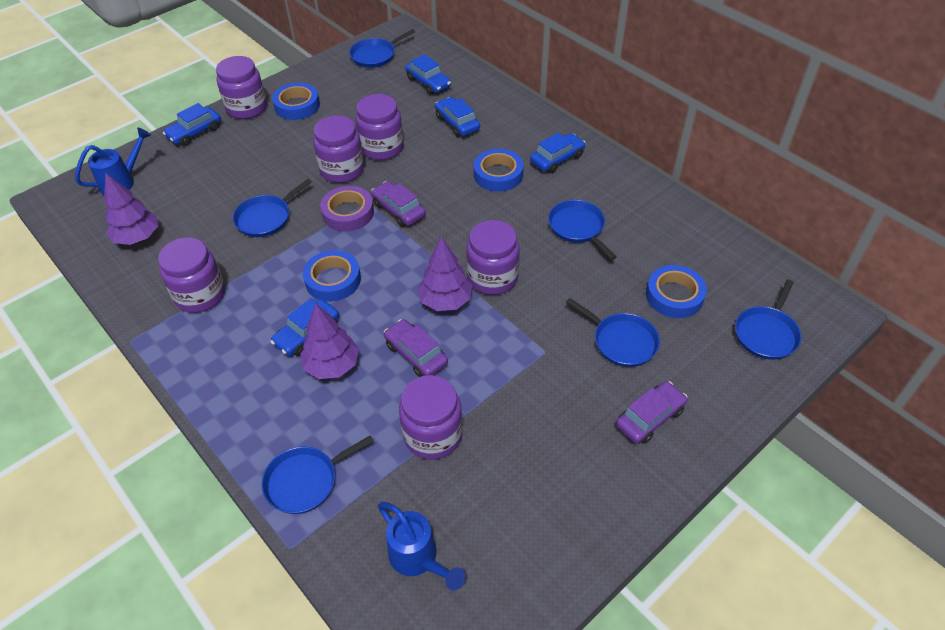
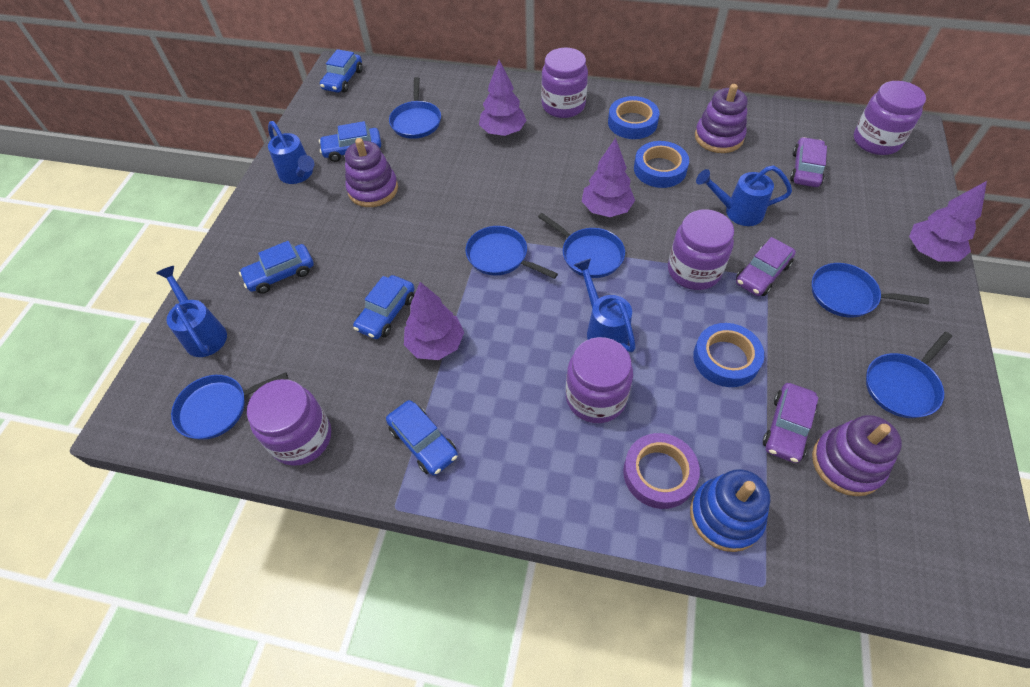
blue stacking toy: 0 -> 1
blue tape: 4 -> 3
blue watering can: 2 -> 4
purple jar: 6 -> 5
purple stacking toy: 0 -> 3
purple tree: 3 -> 4

